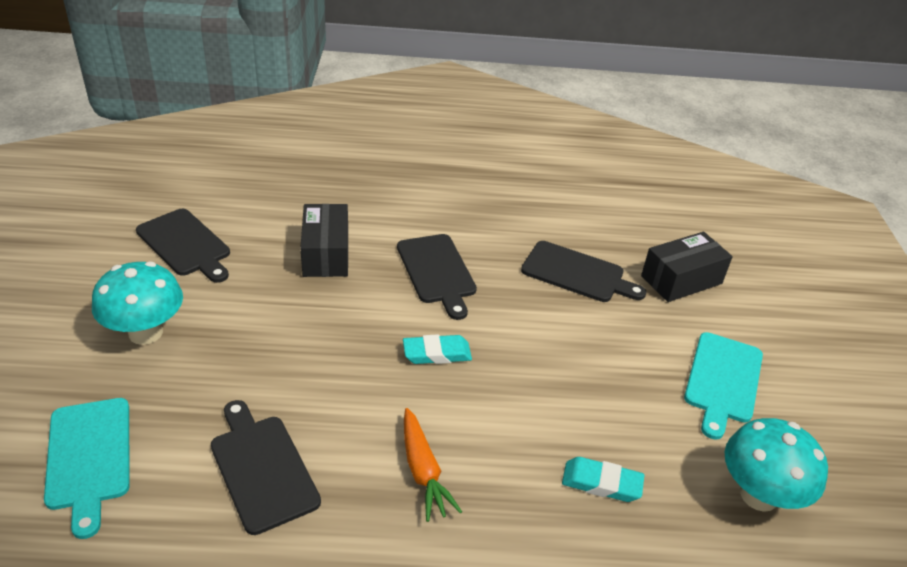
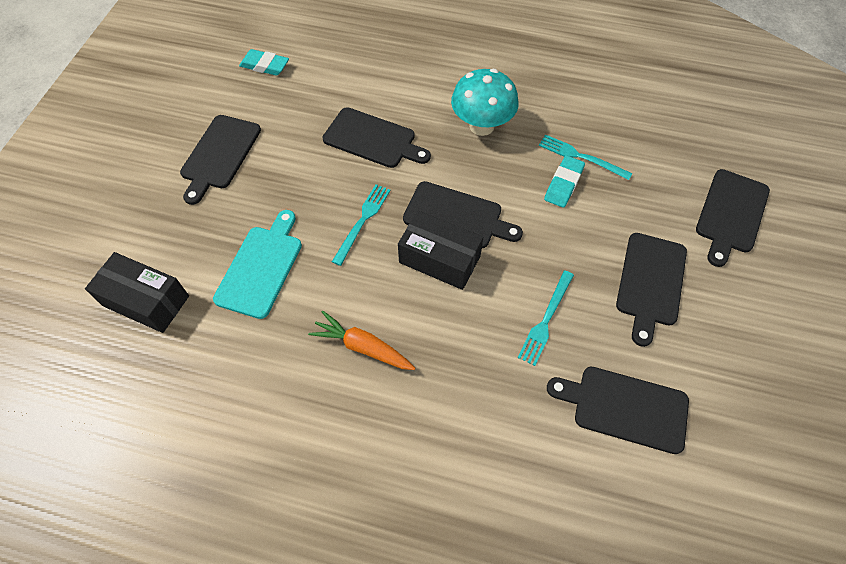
black cutting board: 4 -> 6
turquoise cutting board: 2 -> 1
turquoise fork: 0 -> 3
turquoise mushroom: 2 -> 1

